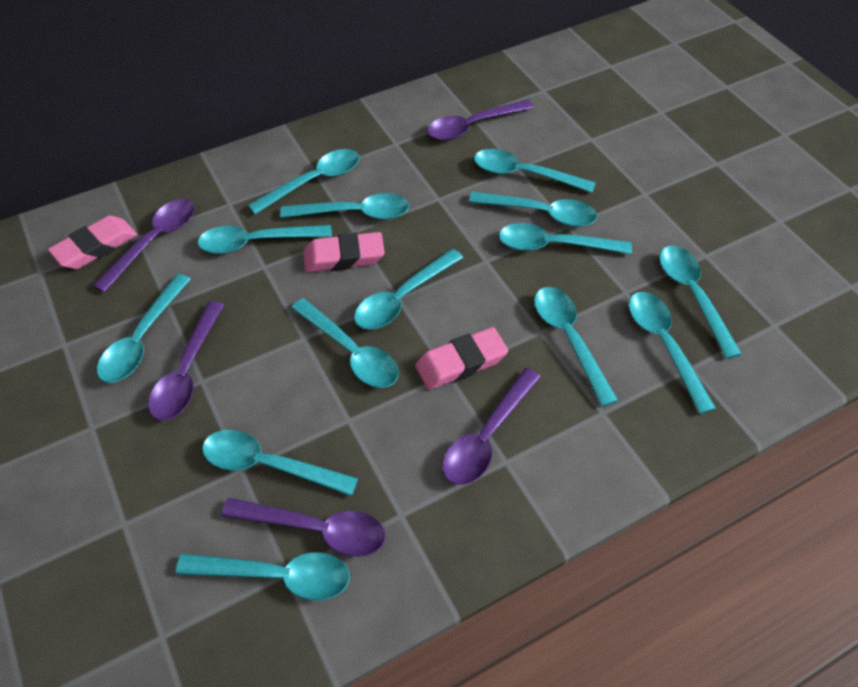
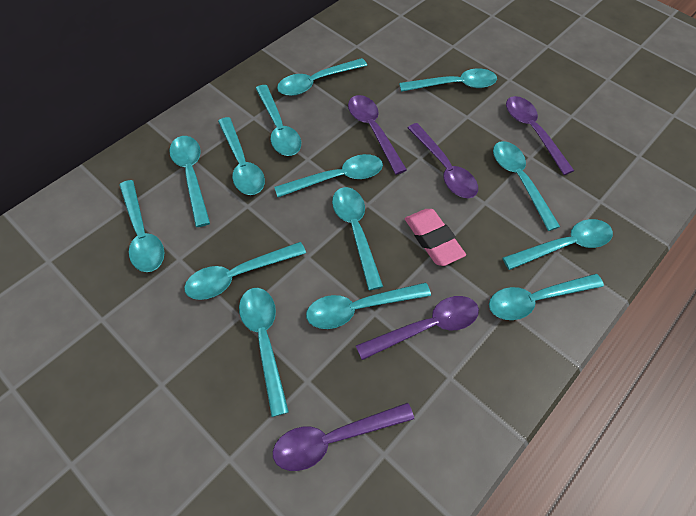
pink eraser: 3 -> 1

